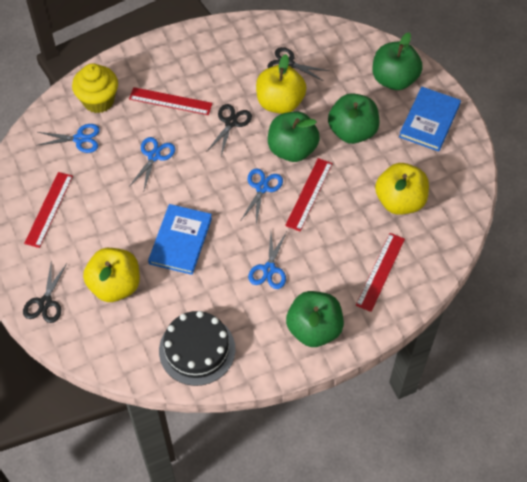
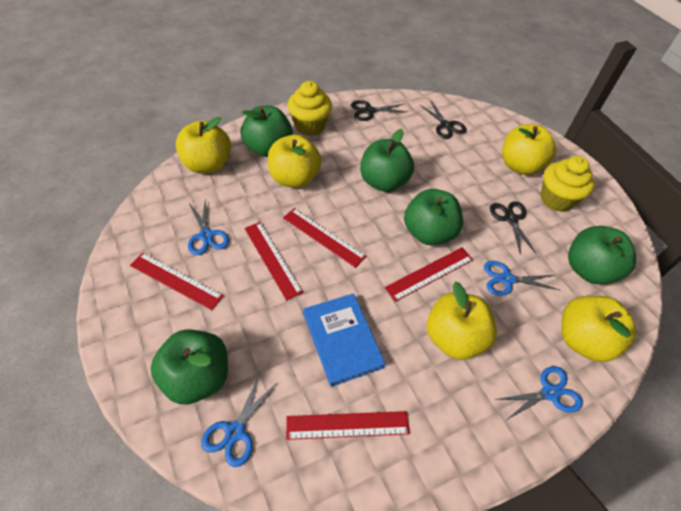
black cake: 1 -> 0
blue book: 2 -> 1
green apple: 4 -> 5
red ruler: 4 -> 5
yellow apple: 3 -> 5
yellow cupcake: 1 -> 2

